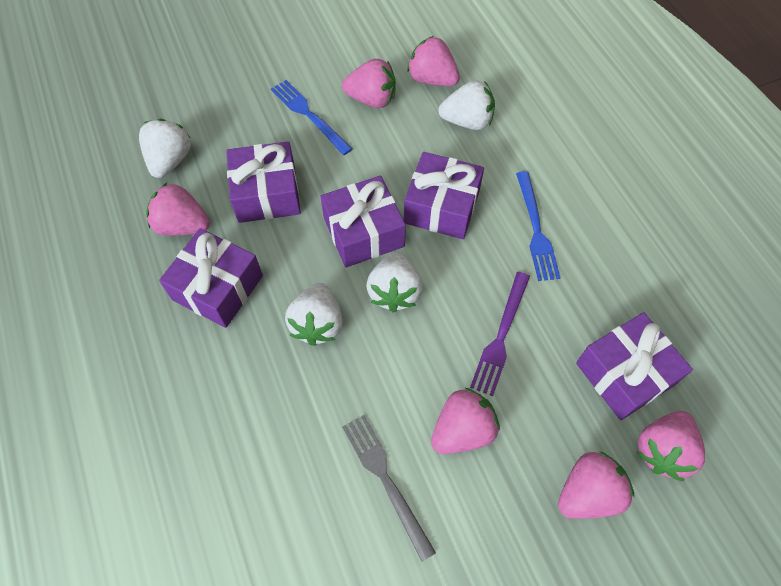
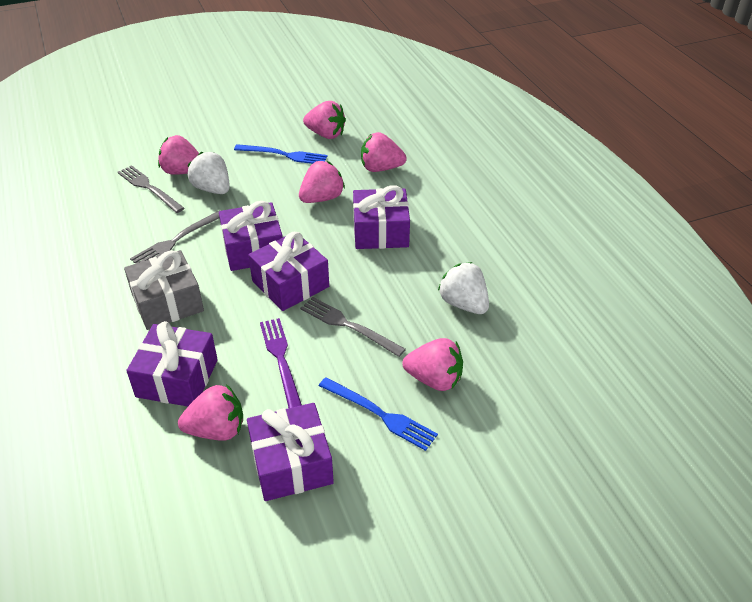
grey fork: 1 -> 3
grey gift: 0 -> 1
white strawberry: 4 -> 2

